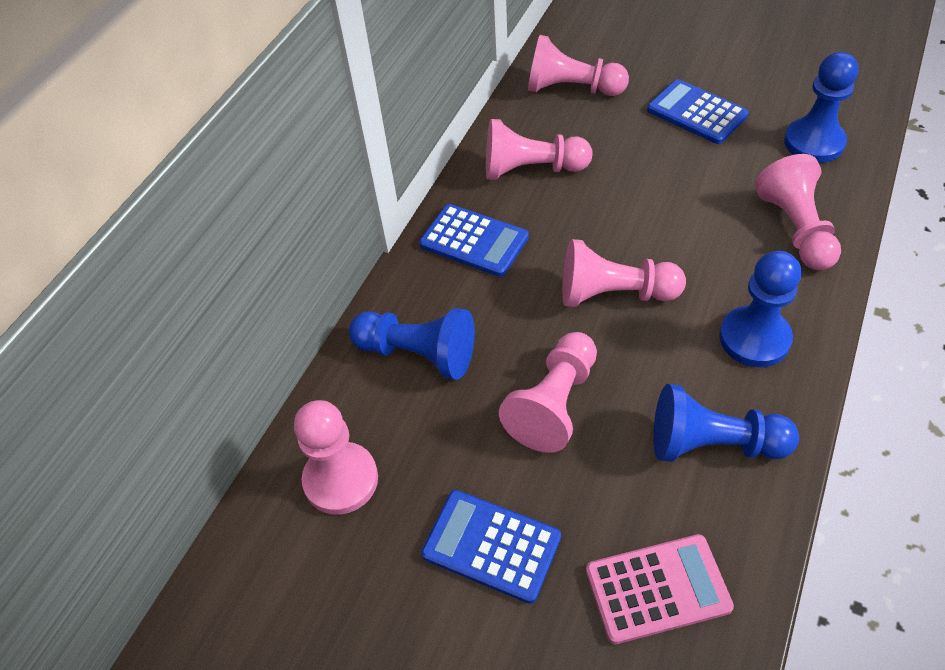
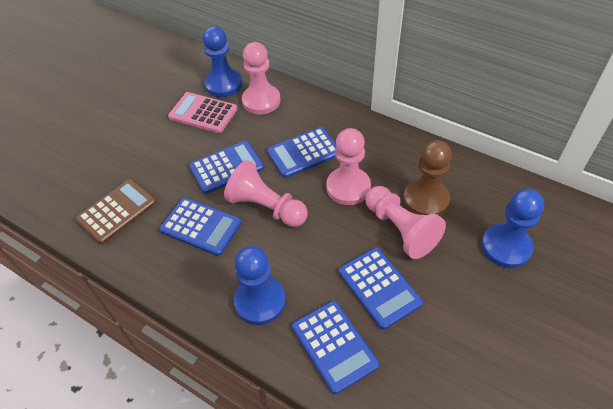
blue calculator: 3 -> 5
blue pawn: 4 -> 3
brown calculator: 0 -> 1
brown pawn: 0 -> 1
pink pawn: 6 -> 4

